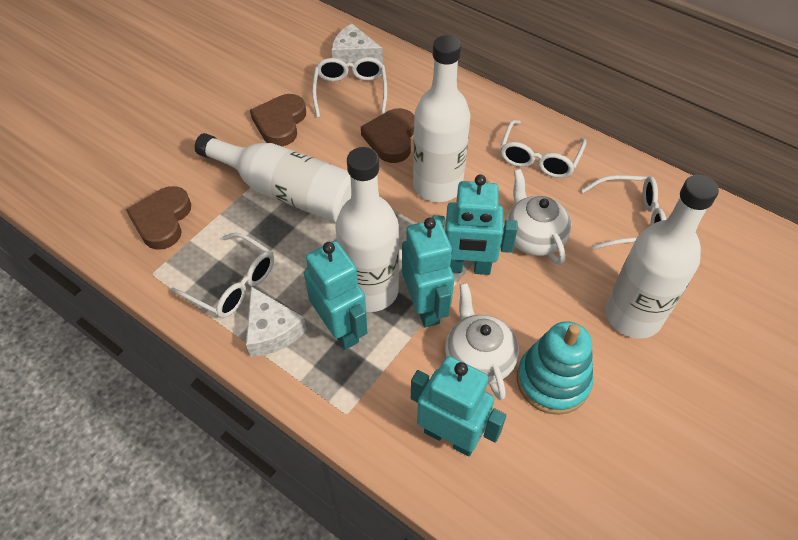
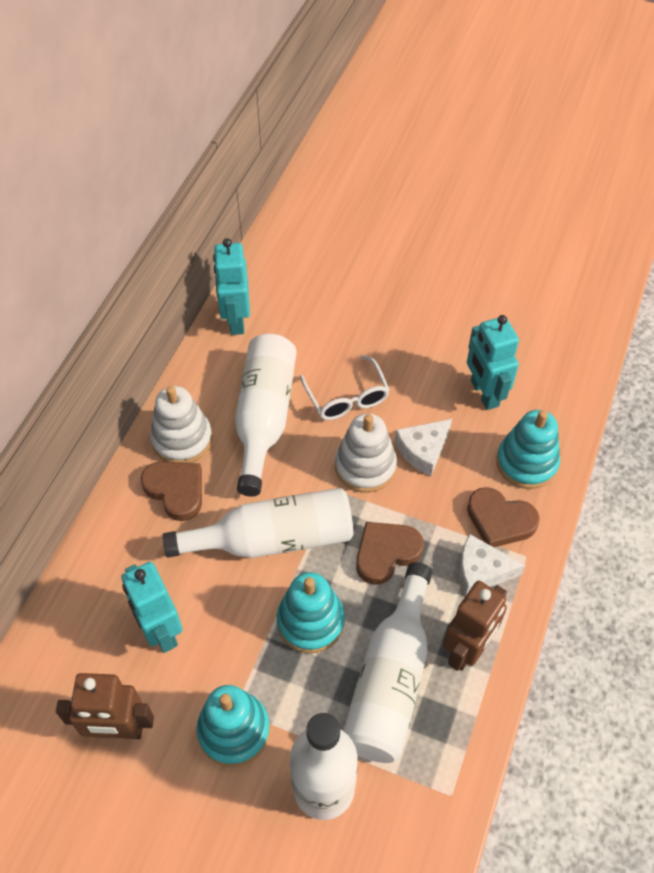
brown robot: 0 -> 2
turquoise robot: 4 -> 3
turquoise stacking toy: 1 -> 3
white glasses: 4 -> 1
white stacking toy: 0 -> 2
white teapot: 2 -> 0

